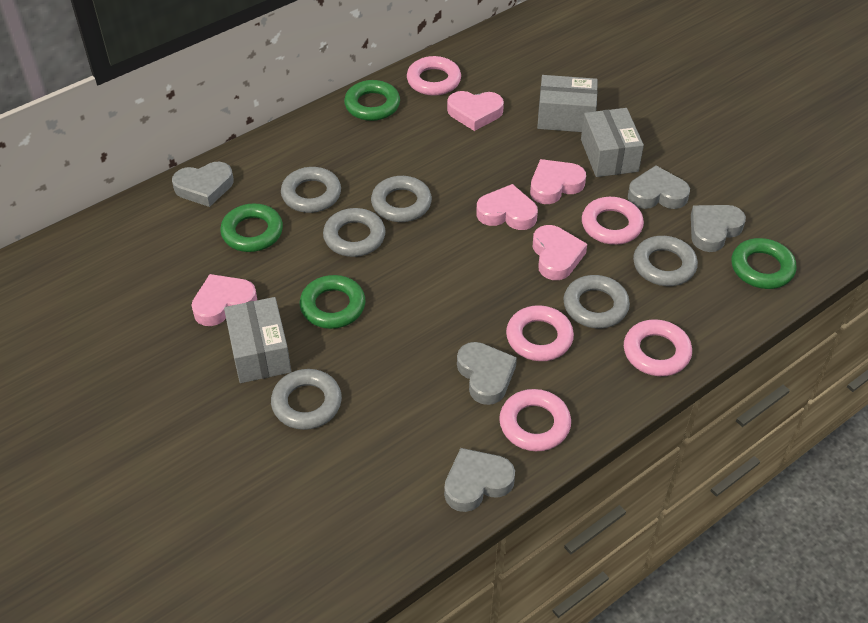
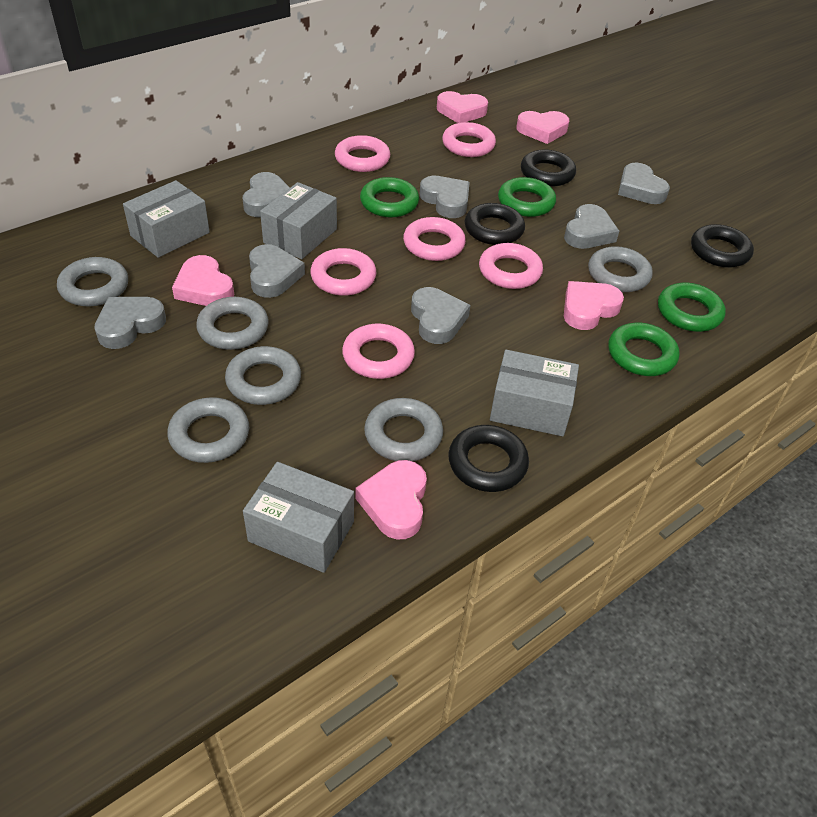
black ring: 0 -> 4
grey box: 3 -> 4
grey heart: 5 -> 7
pink ring: 5 -> 6

